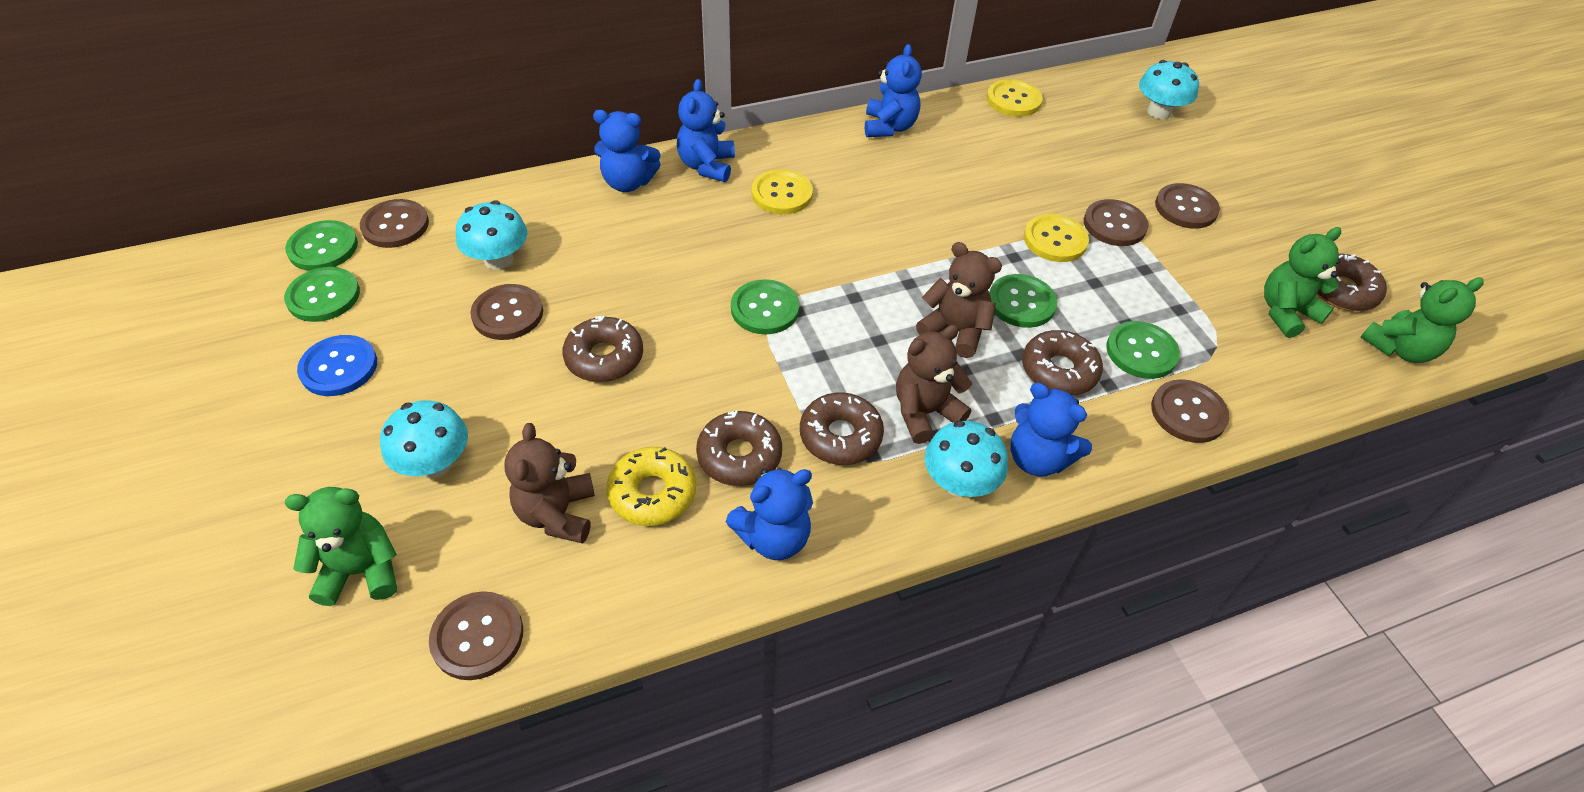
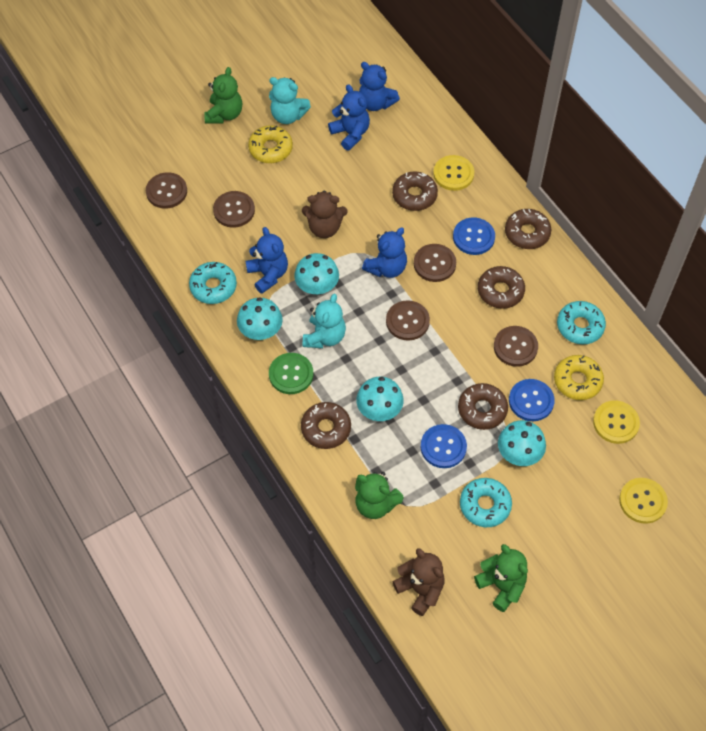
blue button: 1 -> 3
blue teddy bear: 5 -> 4
brown button: 6 -> 5
brown teddy bear: 3 -> 2
green button: 5 -> 1
turquoise donut: 0 -> 3
turquoise teddy bear: 0 -> 2
yellow donut: 1 -> 2

